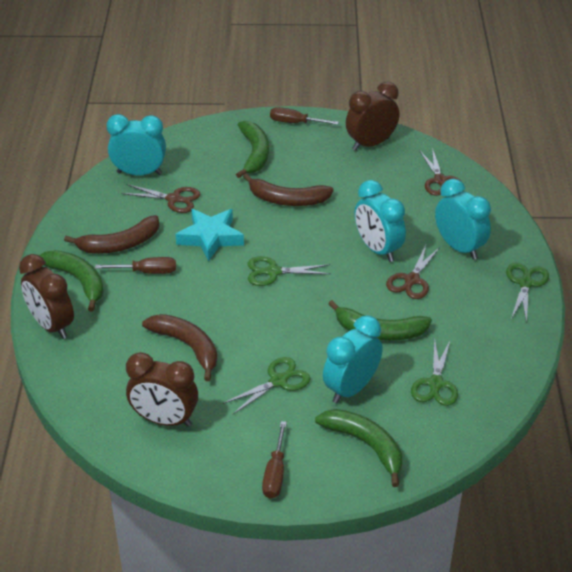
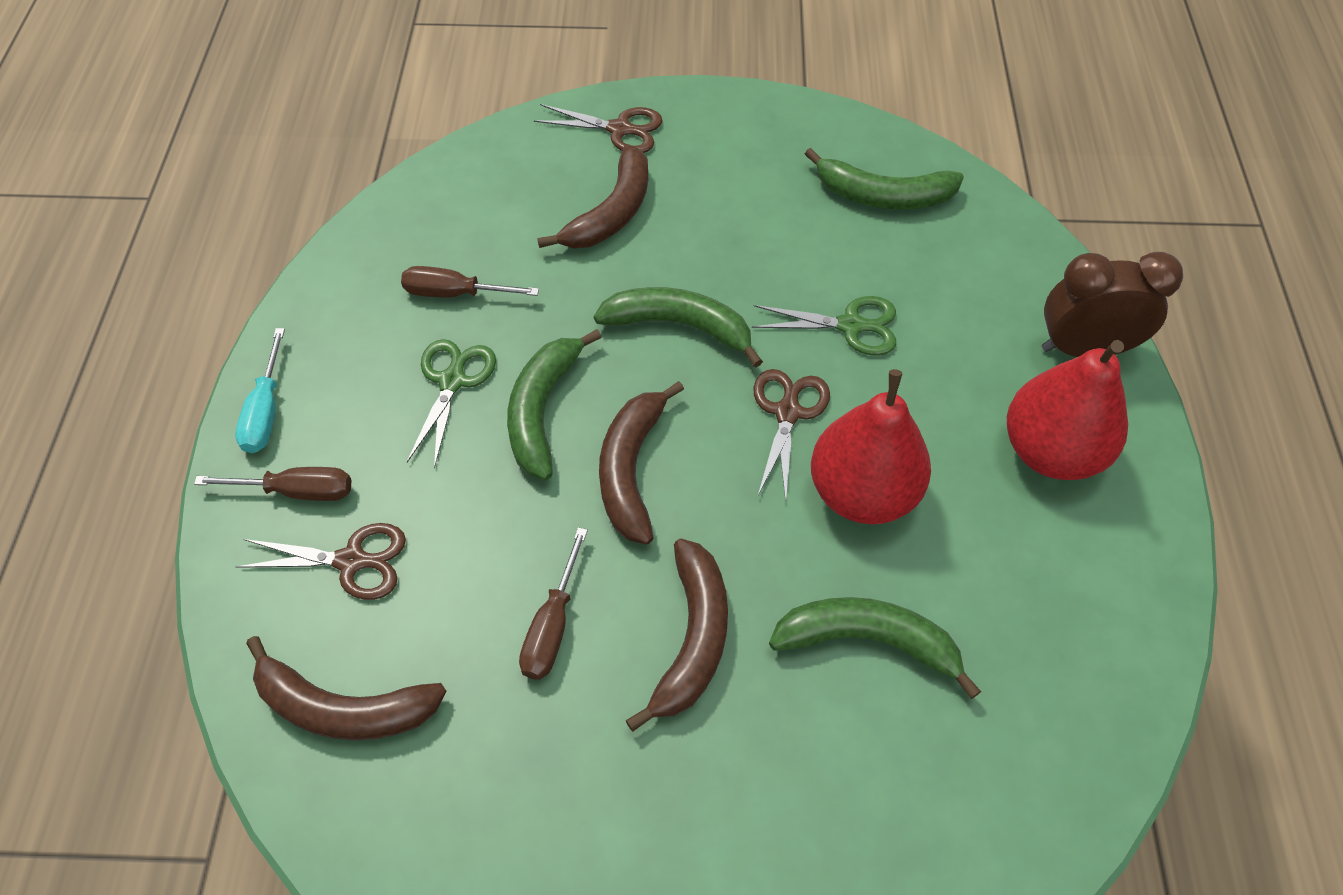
brown banana: 3 -> 4
brown clock: 3 -> 1
green scissors: 4 -> 2
red pear: 0 -> 2
turquoise clock: 4 -> 0
turquoise screwdriver: 0 -> 1
turquoise star: 1 -> 0

